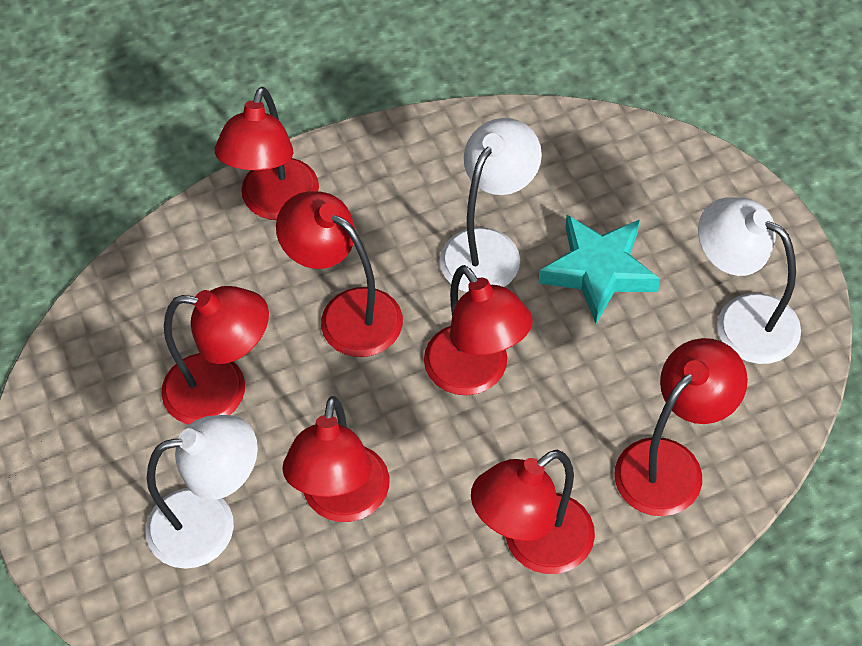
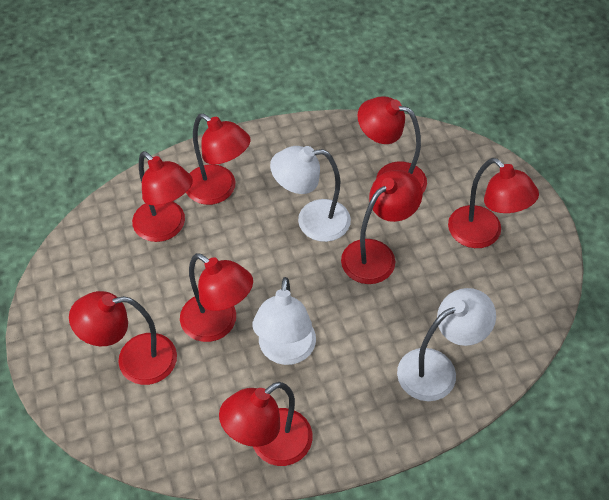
red lamp: 7 -> 8
turquoise star: 1 -> 0

